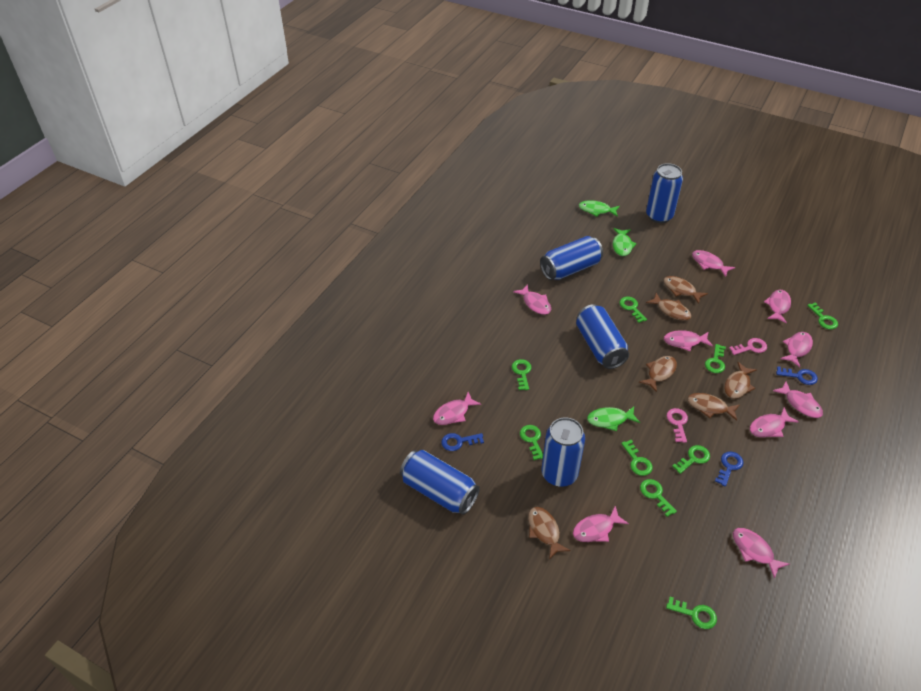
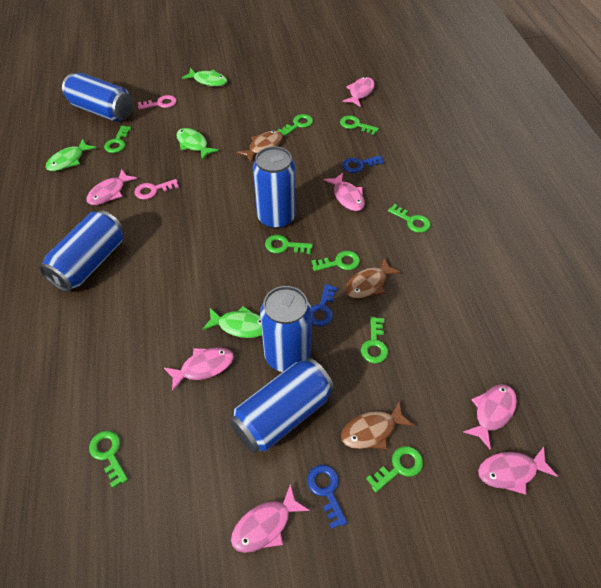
brown fish: 6 -> 3
green fish: 3 -> 4
pink fish: 10 -> 7

